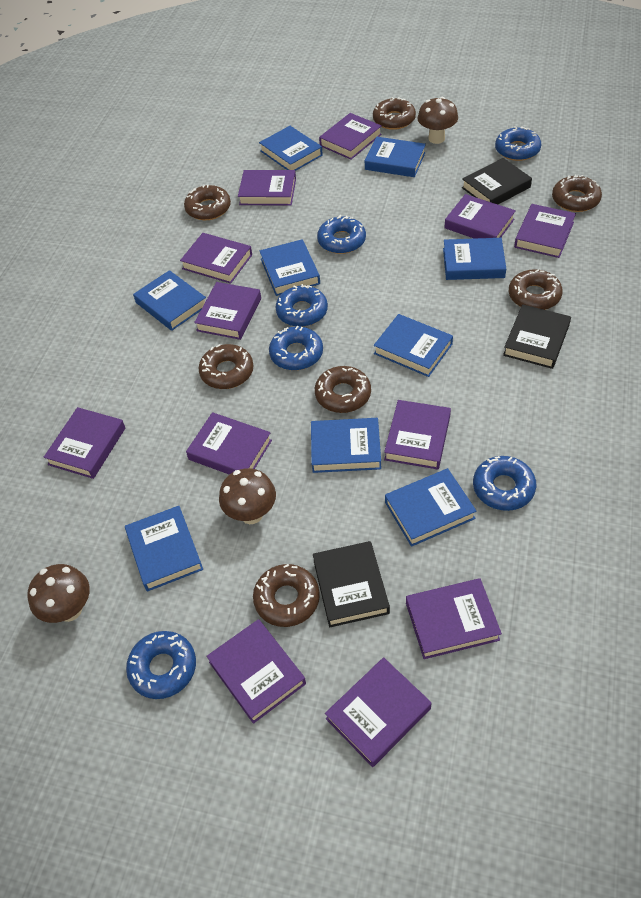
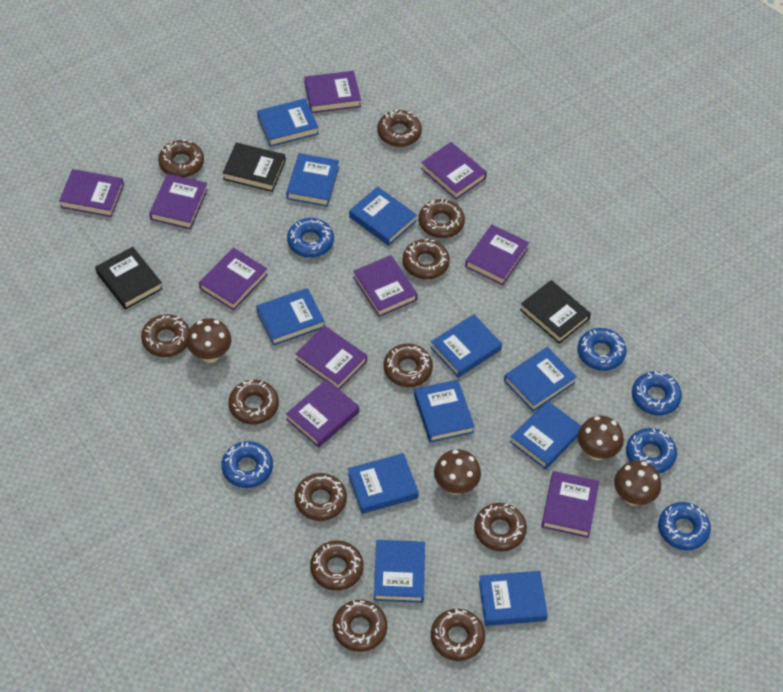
blue book: 9 -> 11
brown donut: 7 -> 12
brown mushroom: 3 -> 4
purple book: 12 -> 10

